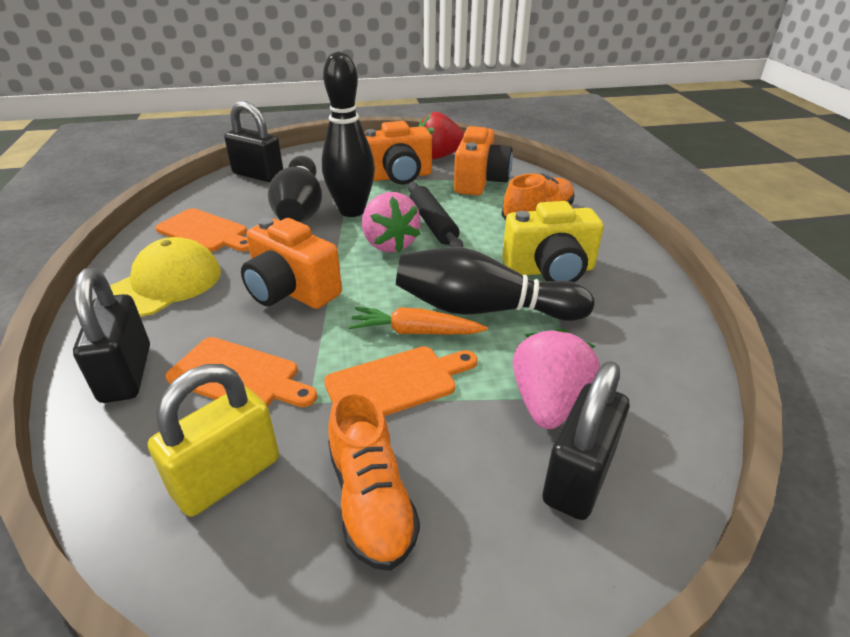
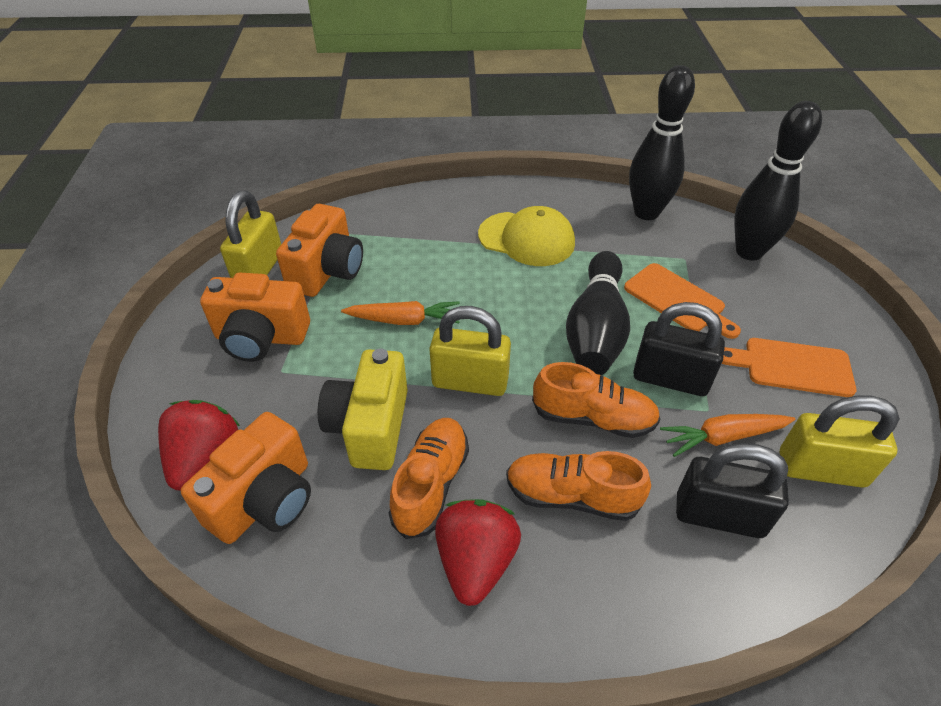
black padlock: 3 -> 2
black rolling pin: 1 -> 0
orange carrot: 1 -> 2
orange cutting board: 3 -> 2
orange shoe: 2 -> 3
pink strawberry: 2 -> 0
red strawberry: 1 -> 2
yellow padlock: 1 -> 3

